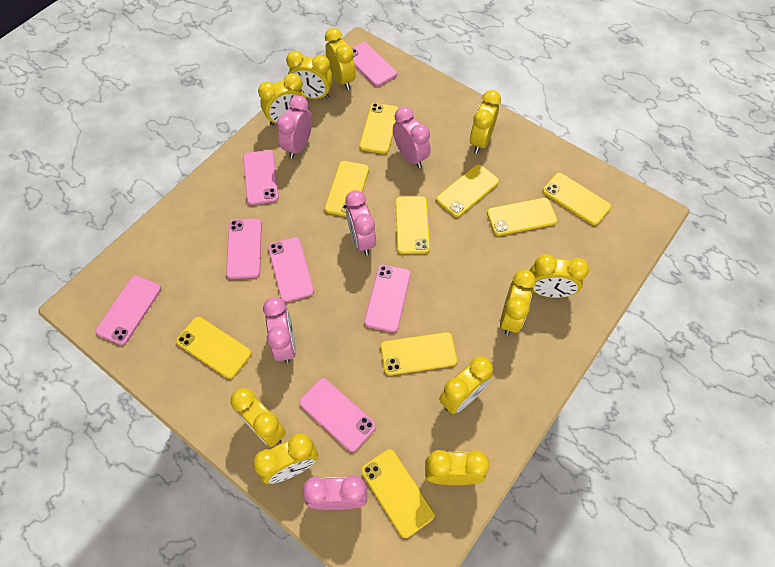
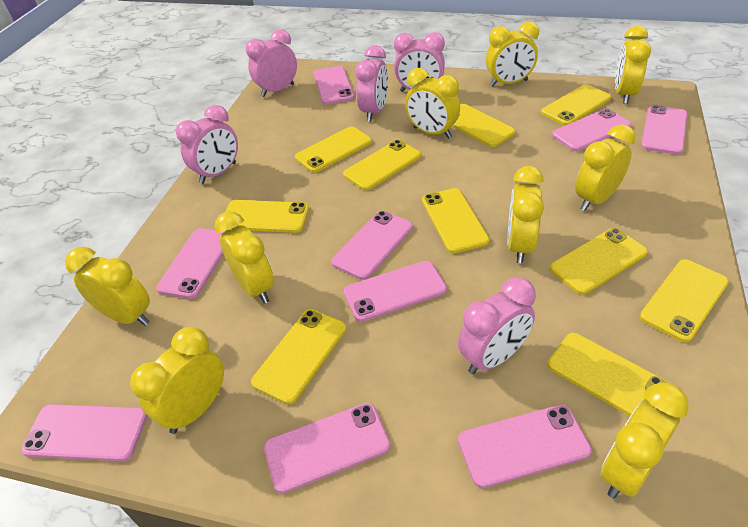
pink phone: 7 -> 9
yellow clock: 10 -> 9
yellow phone: 9 -> 10

